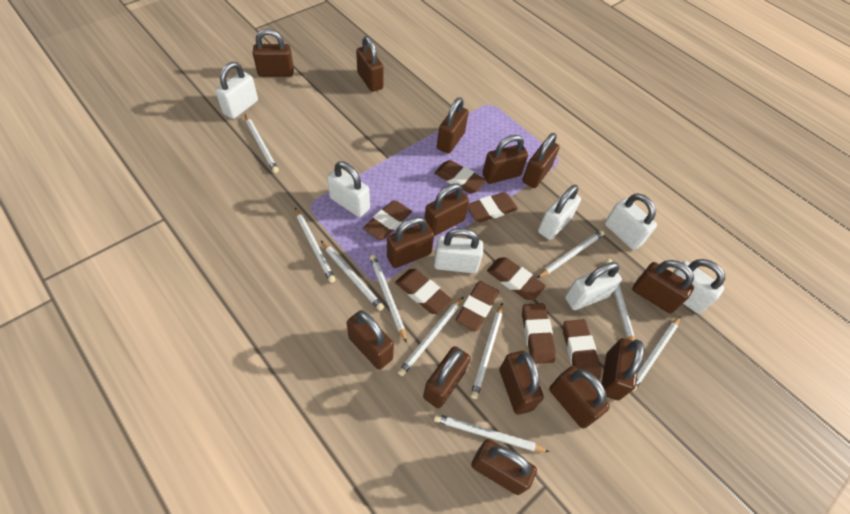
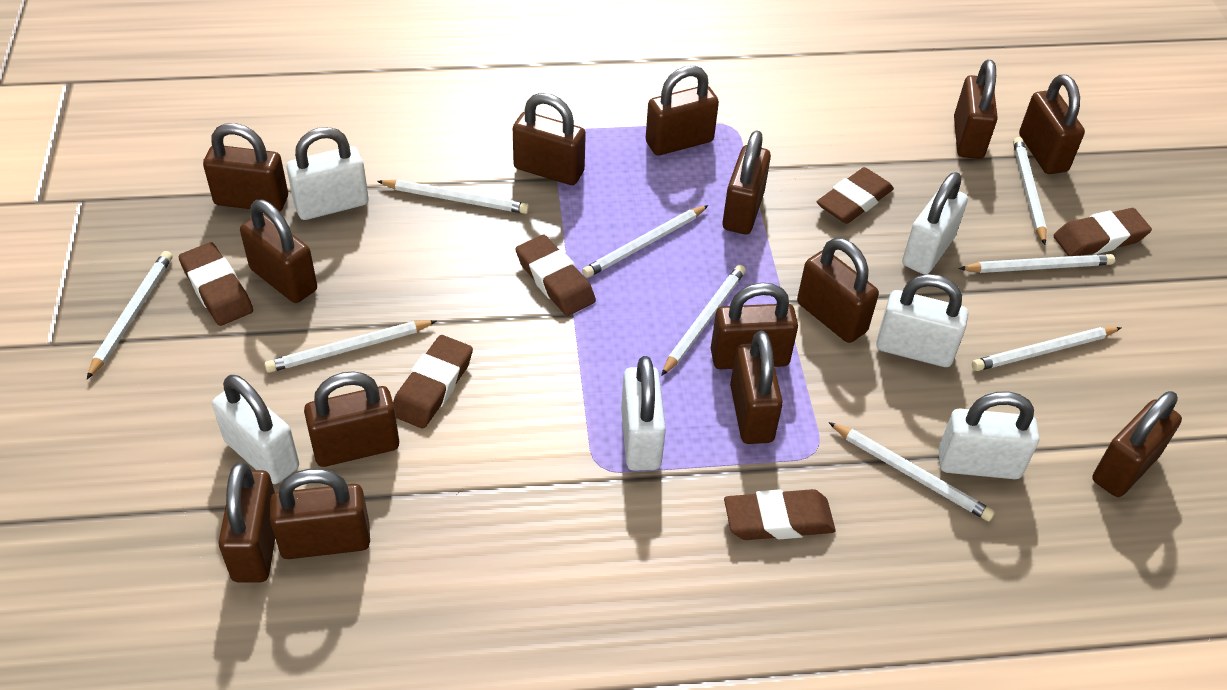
brown eraser: 8 -> 6
white padlock: 7 -> 6
white pencil: 10 -> 9

